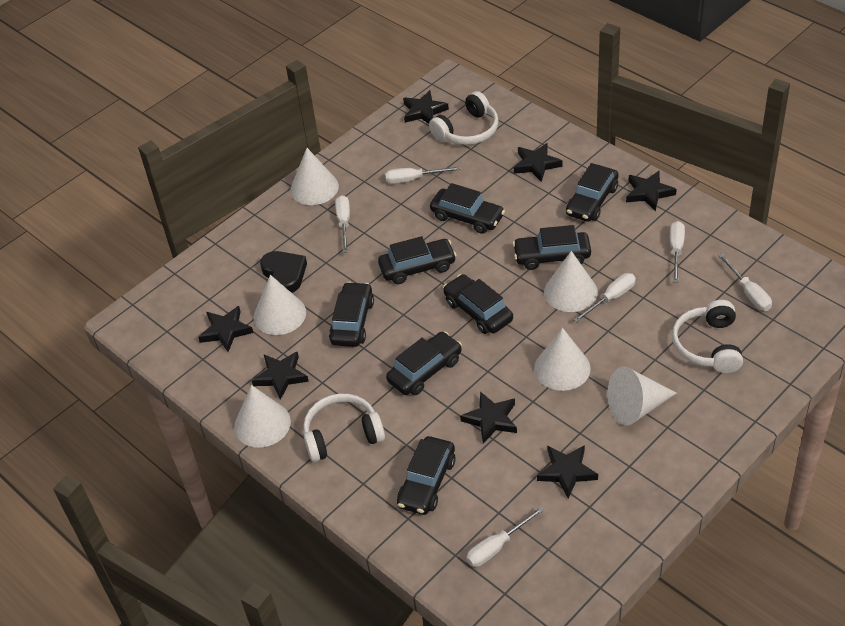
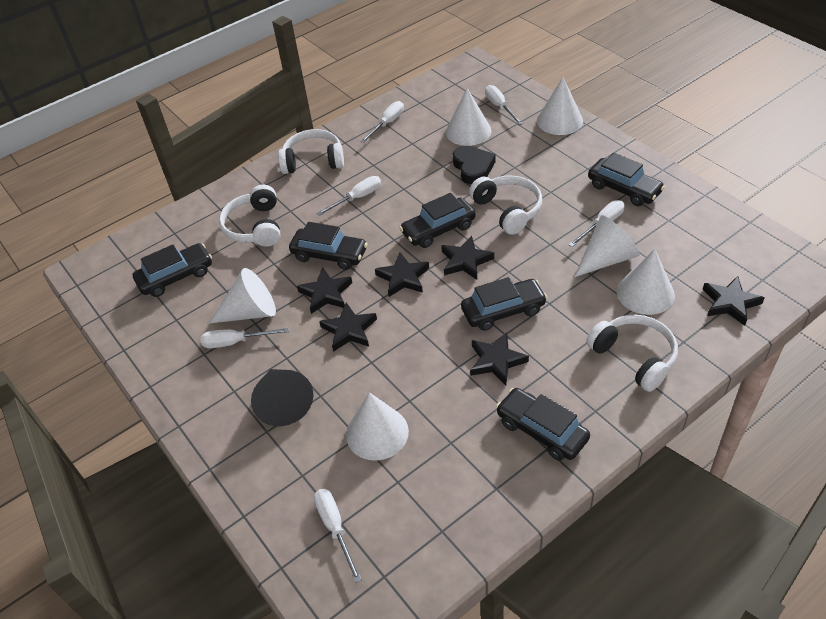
black car: 8 -> 6
black cone: 0 -> 1
black star: 7 -> 6
white headphones: 3 -> 4

